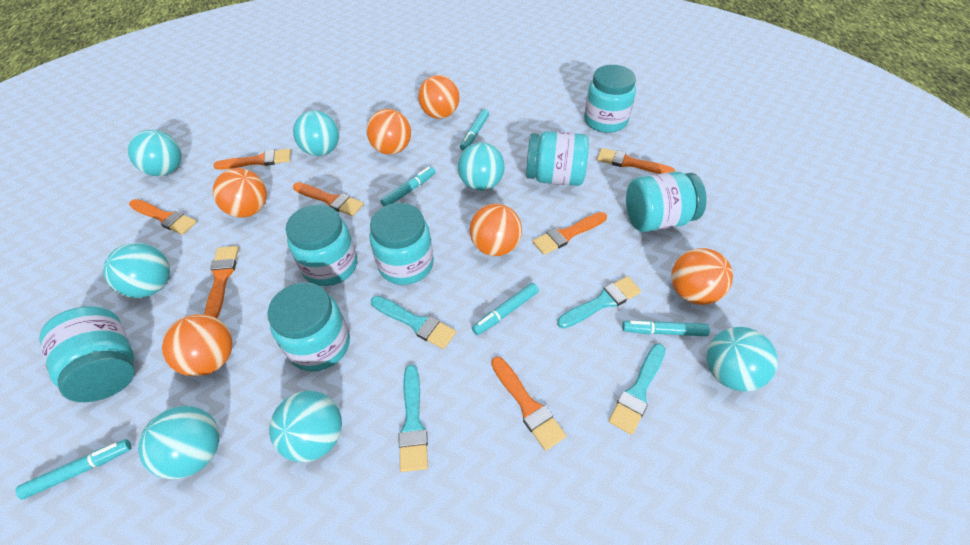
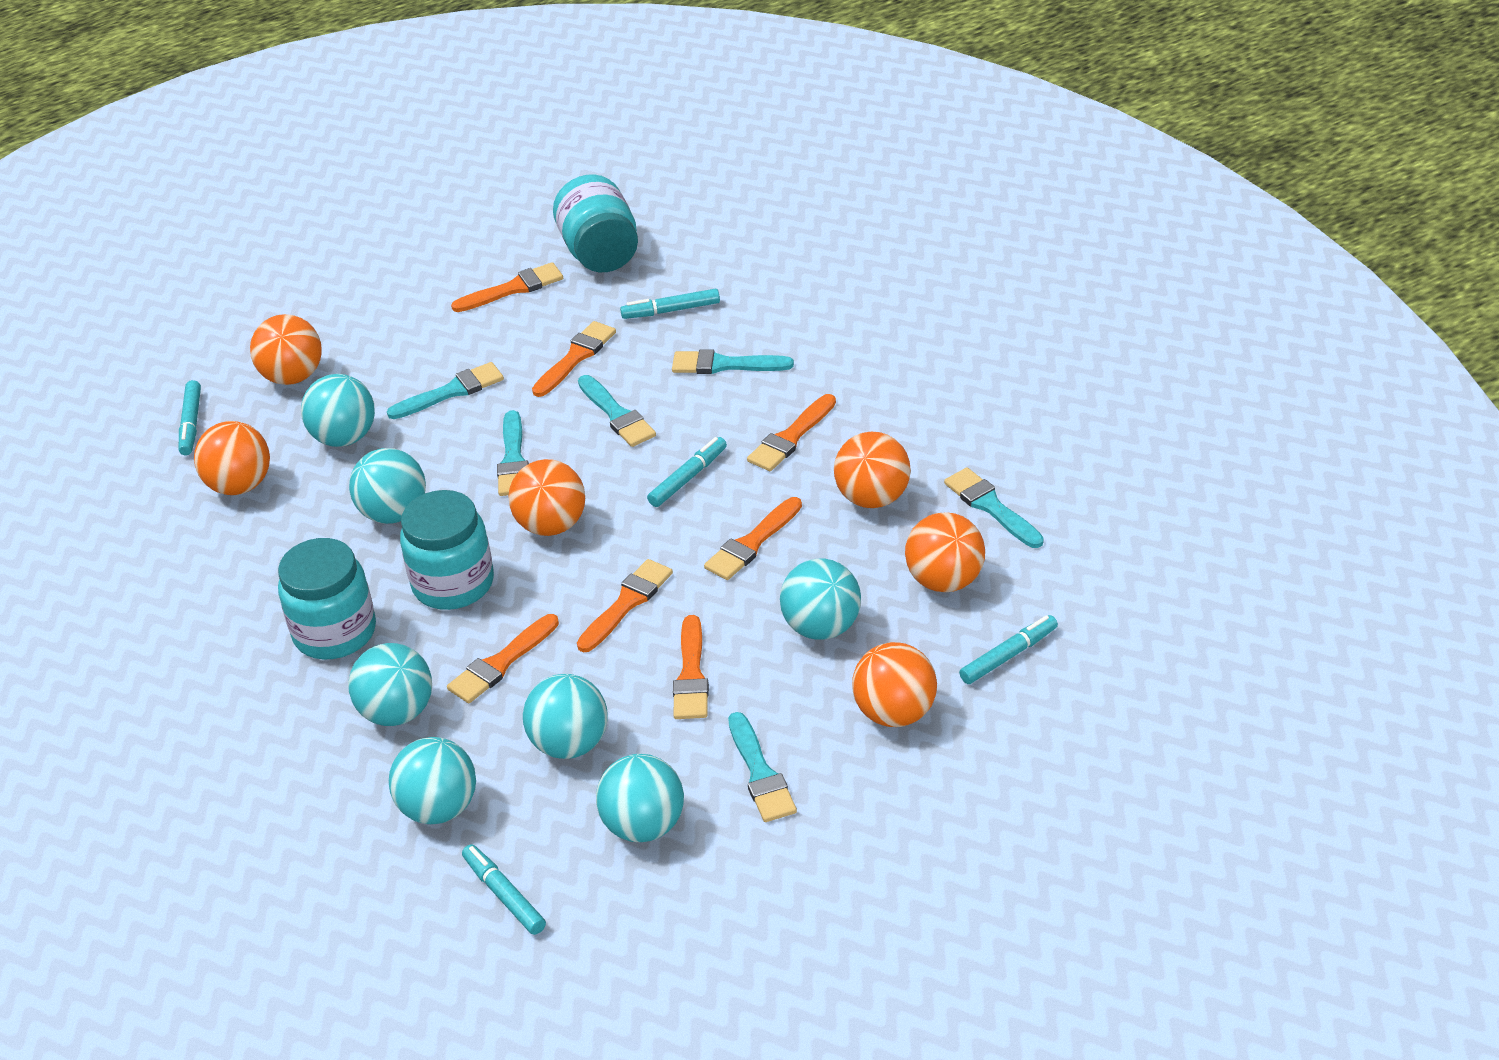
turquoise brush: 4 -> 6
turquoise jar: 7 -> 3

